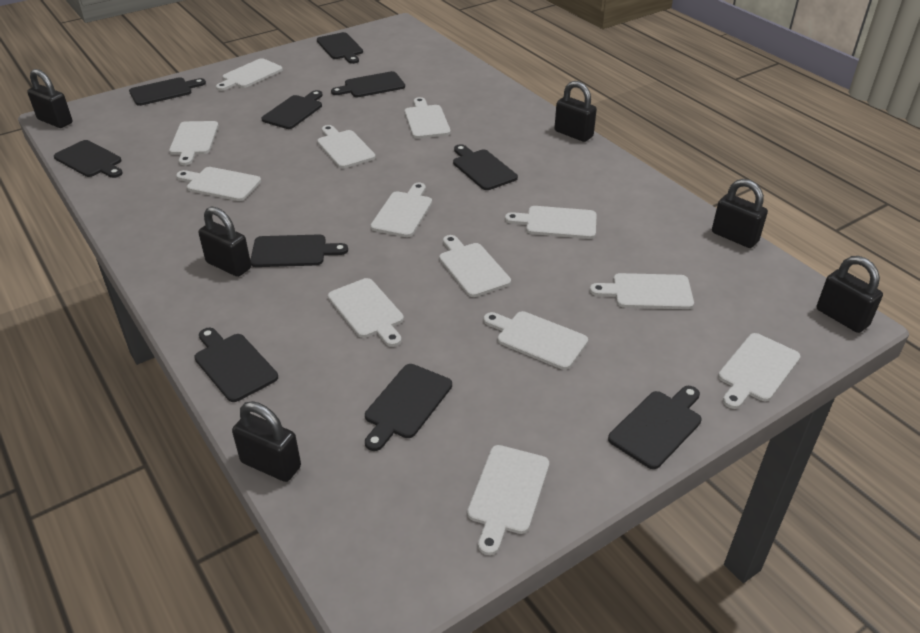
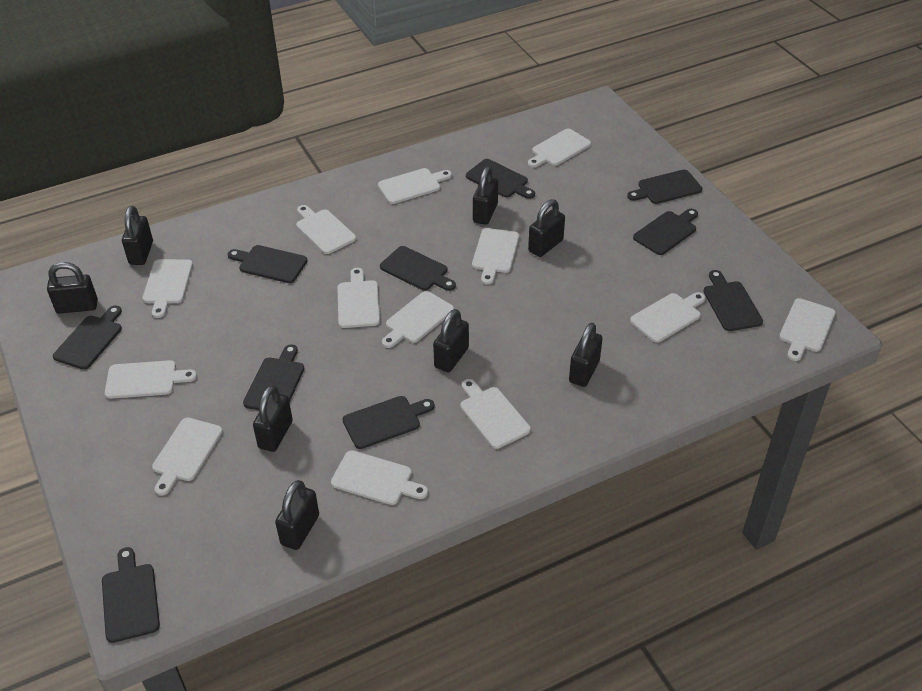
black padlock: 6 -> 8

